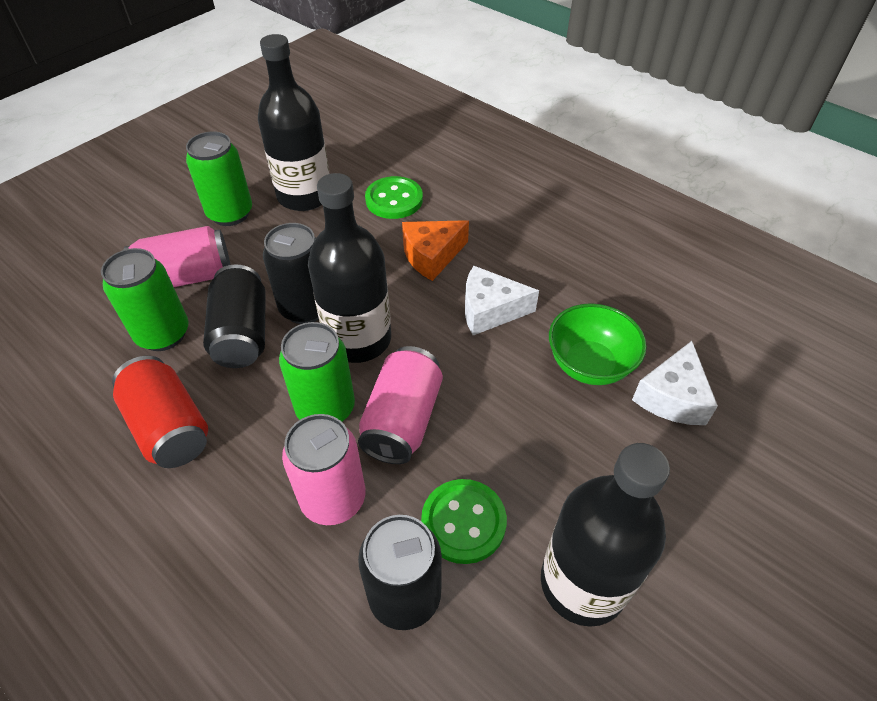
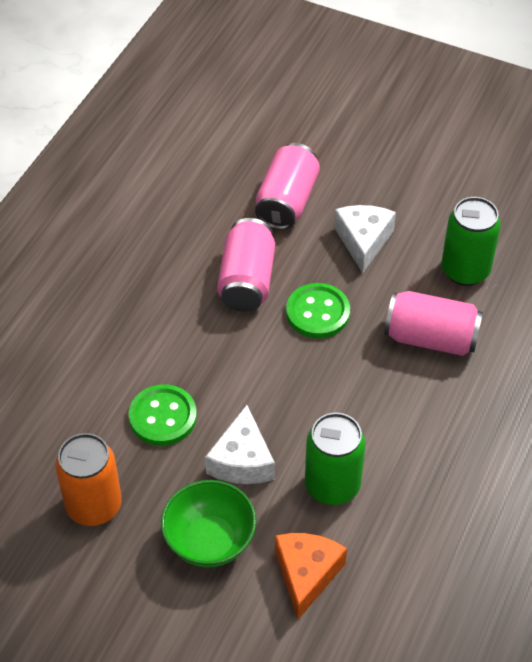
black bottle: 3 -> 0
black can: 3 -> 0
green can: 3 -> 2
orange can: 0 -> 1
red can: 1 -> 0

